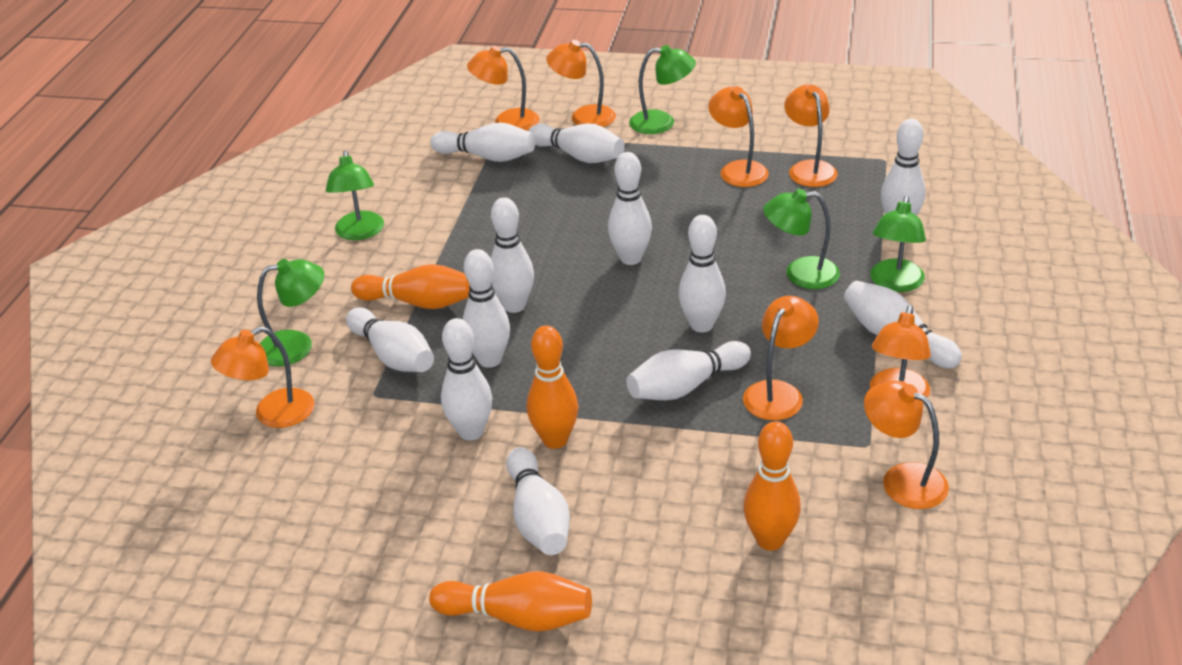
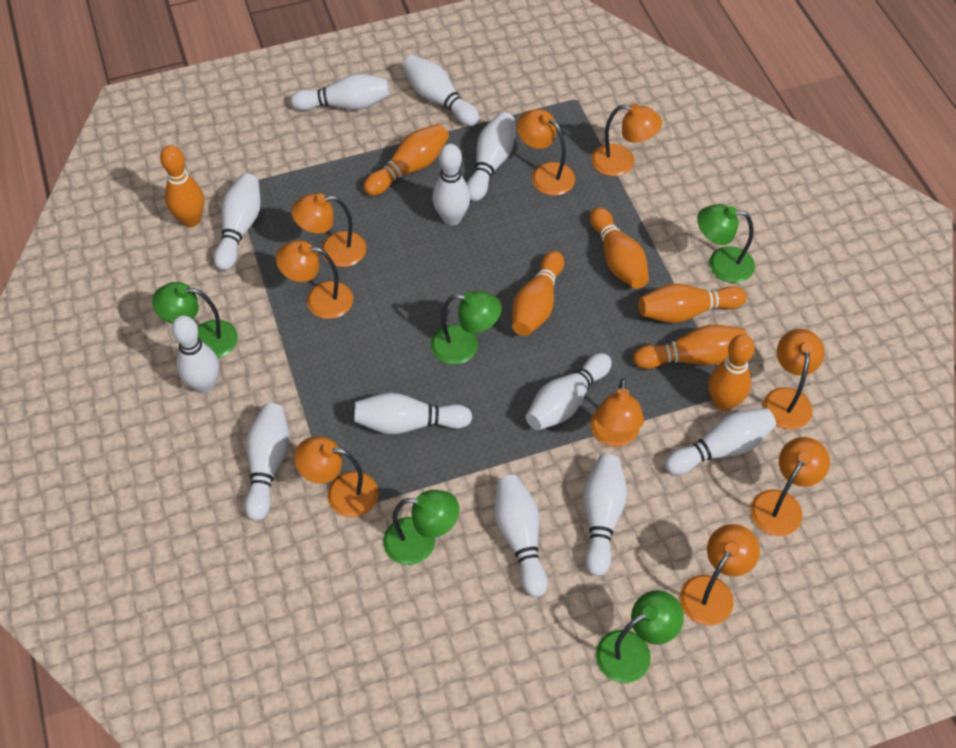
orange bowling pin: 4 -> 7
orange lamp: 8 -> 9

